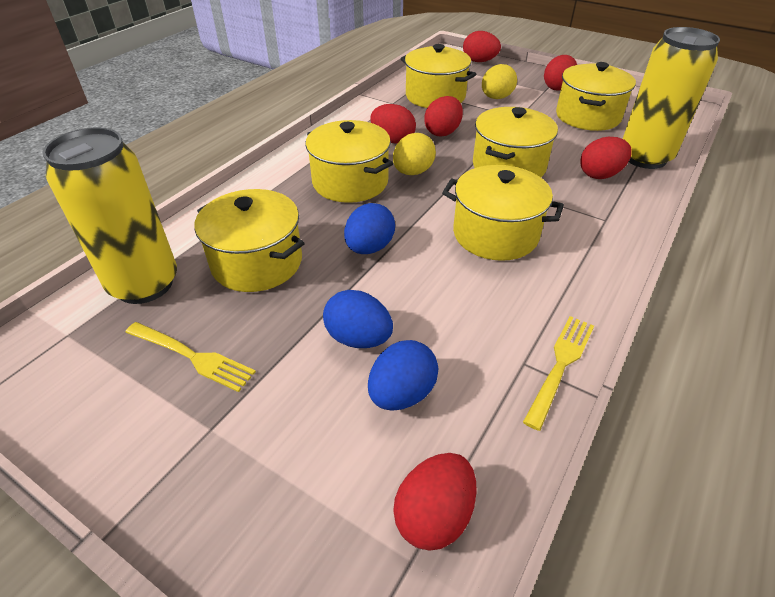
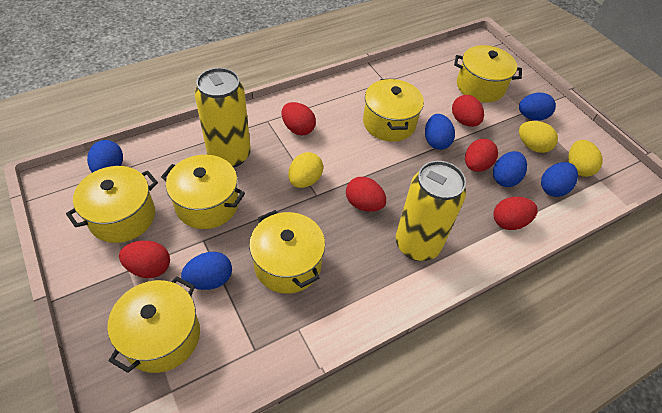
blue egg: 3 -> 6
yellow egg: 2 -> 3
yellow fork: 2 -> 0

